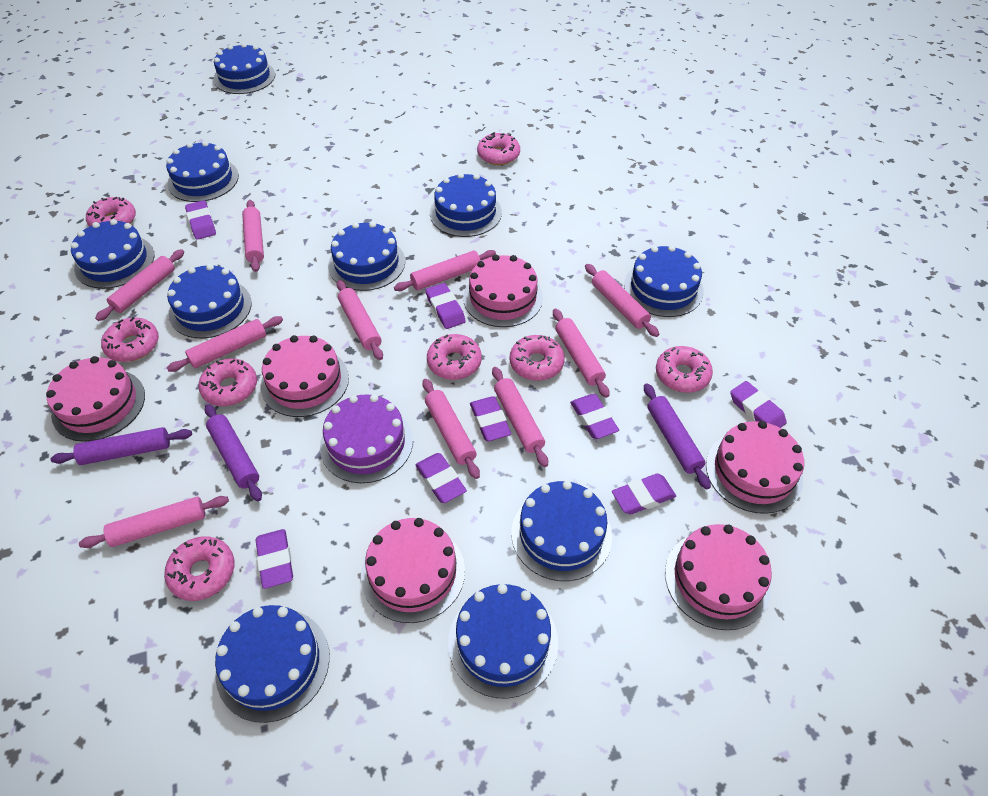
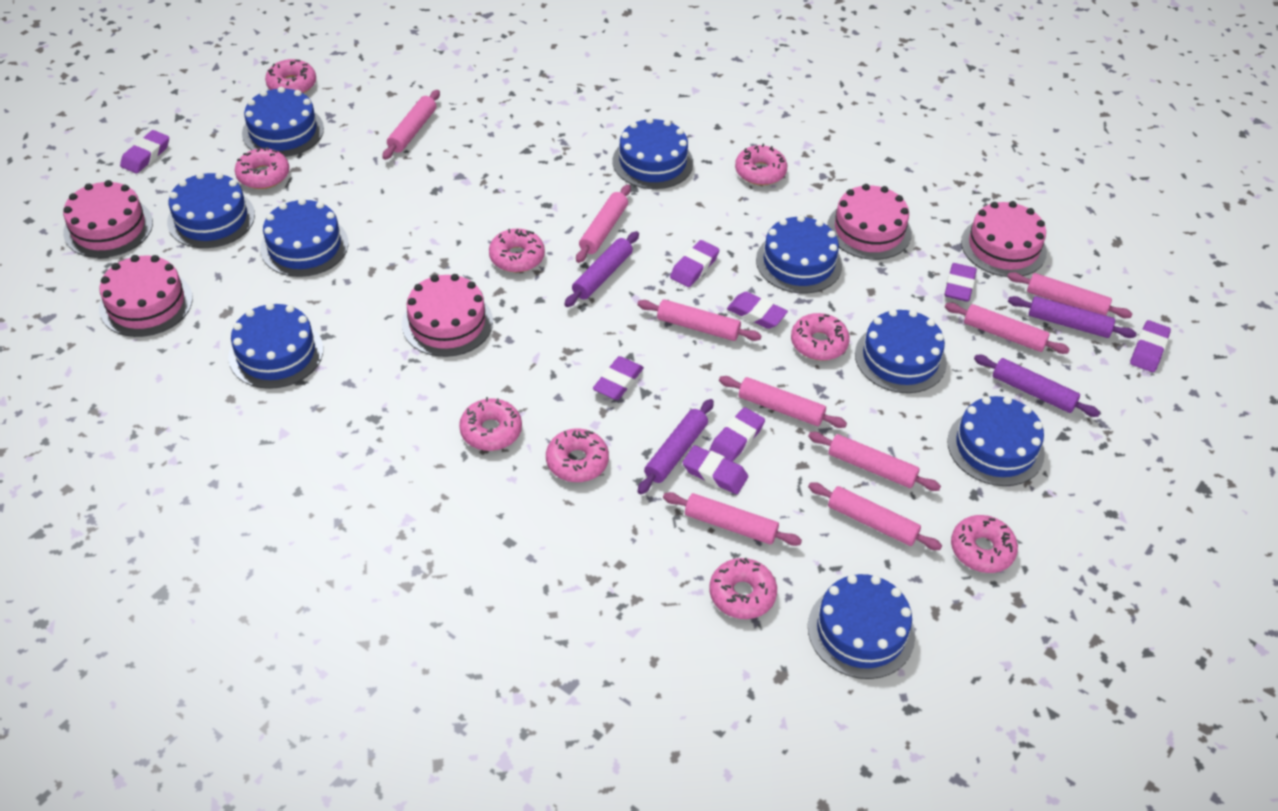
blue cake: 10 -> 9
pink cake: 6 -> 5
pink donut: 8 -> 9
pink rolling pin: 10 -> 9
purple cake: 1 -> 0
purple rolling pin: 3 -> 4

